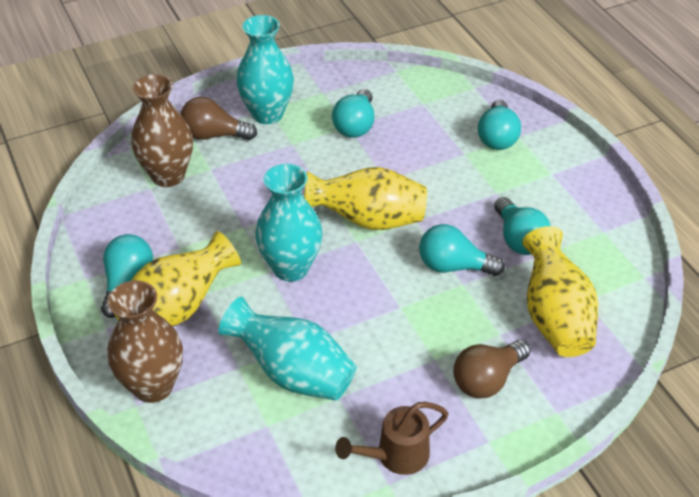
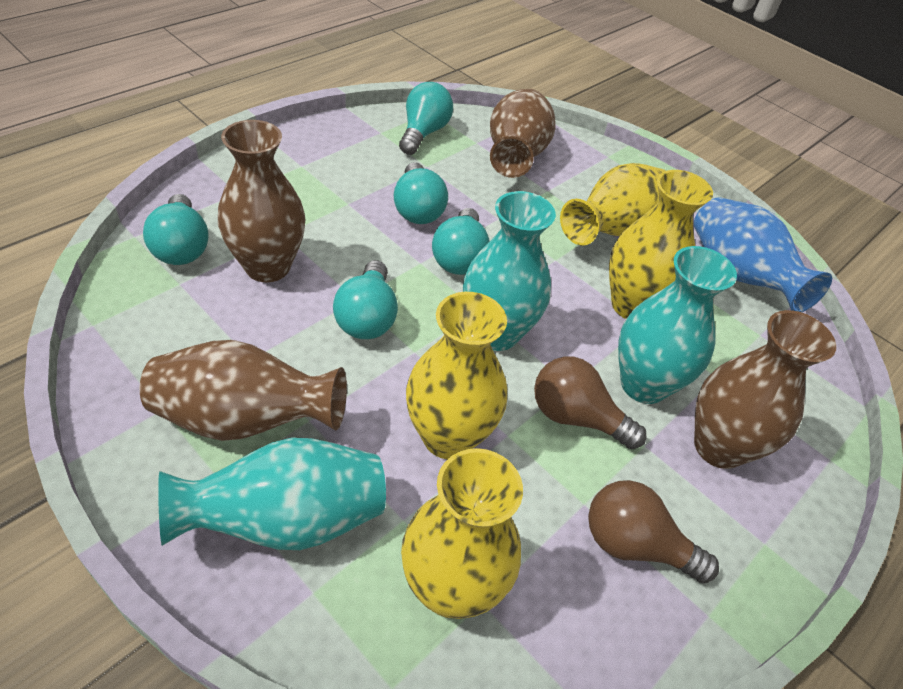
blue vase: 0 -> 1
brown vase: 2 -> 4
brown watering can: 1 -> 0
yellow vase: 3 -> 4

